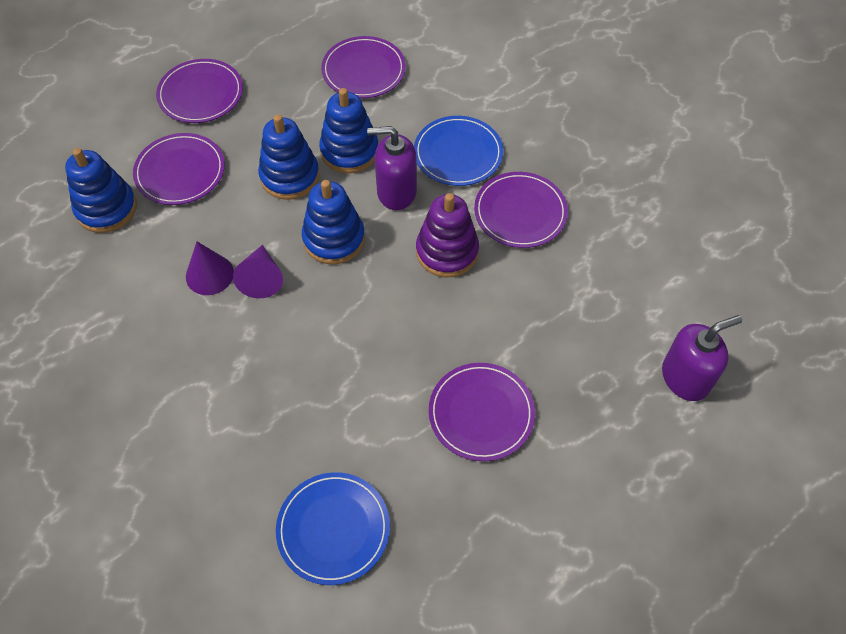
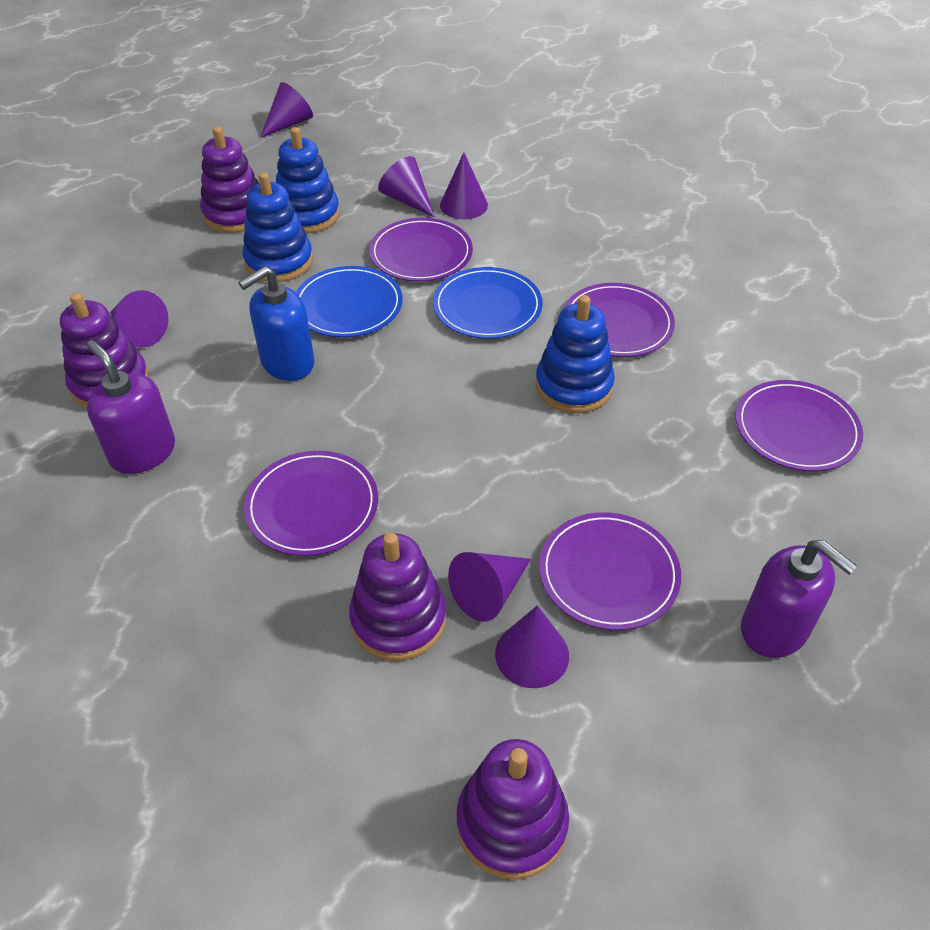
blue soap dispenser: 0 -> 1
blue stacking toy: 4 -> 3
purple cone: 2 -> 6
purple stacking toy: 1 -> 4

